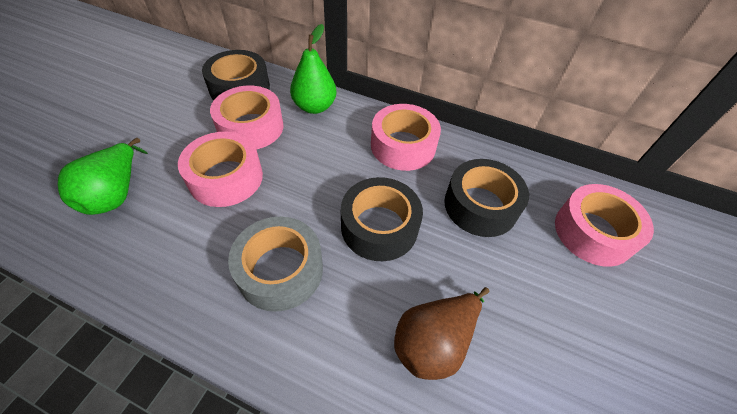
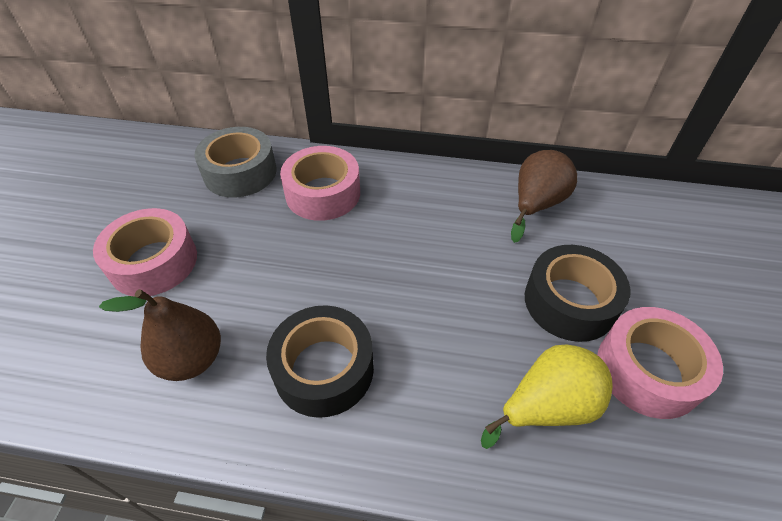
black tape: 3 -> 2
brown pear: 1 -> 2
green pear: 2 -> 0
pink tape: 4 -> 3
yellow pear: 0 -> 1

